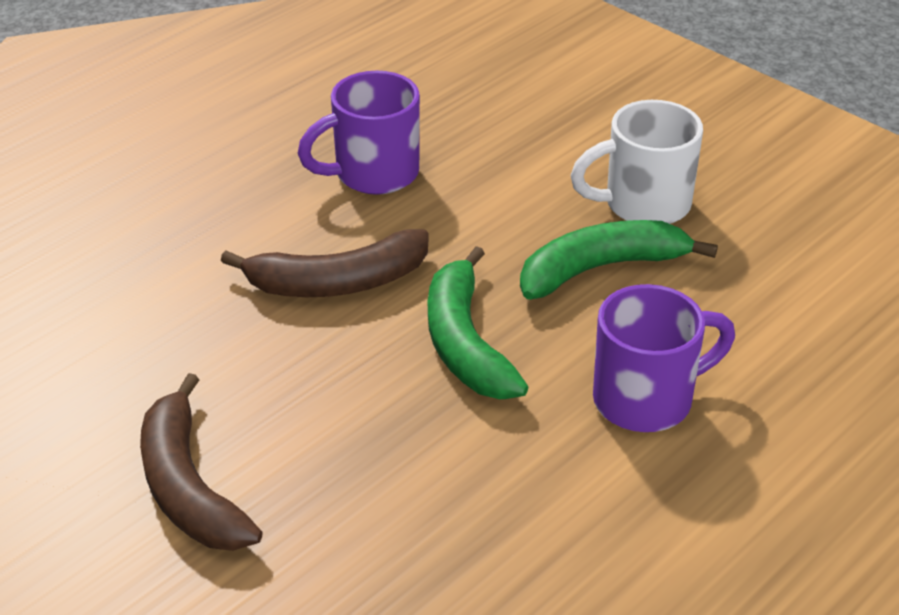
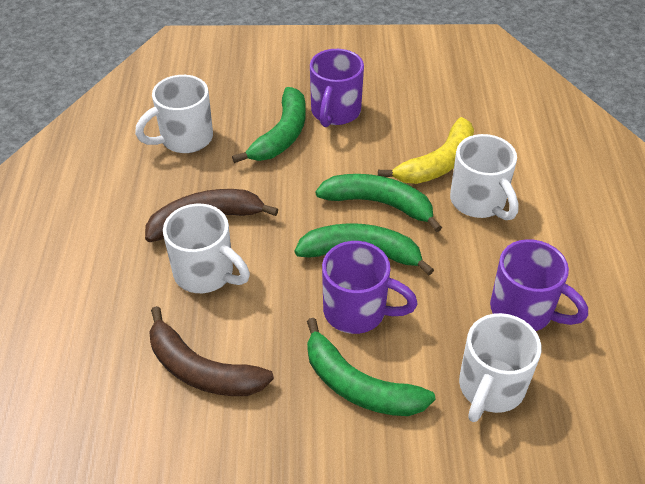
green banana: 2 -> 4
purple mug: 2 -> 3
white mug: 1 -> 4
yellow banana: 0 -> 1

